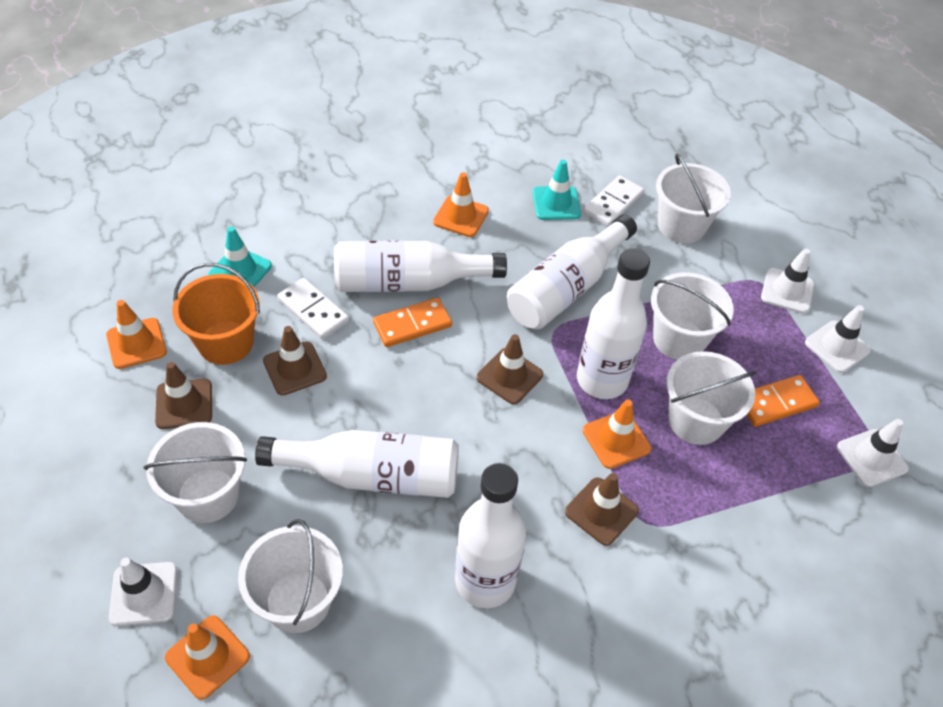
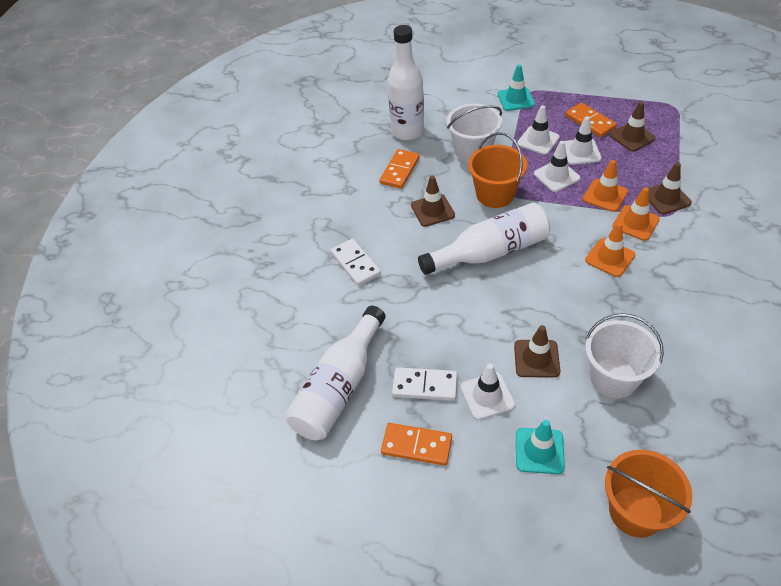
orange bucket: 1 -> 2
orange domino: 2 -> 3
orange traffic cone: 4 -> 3
white bottle: 5 -> 3
white bucket: 5 -> 2

